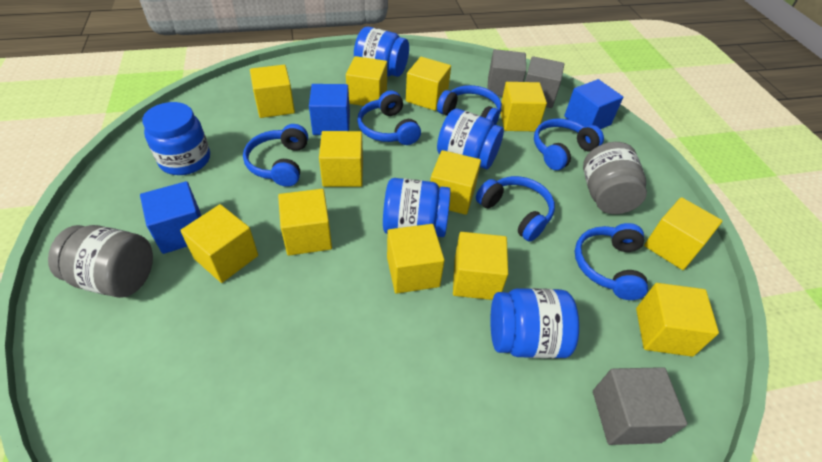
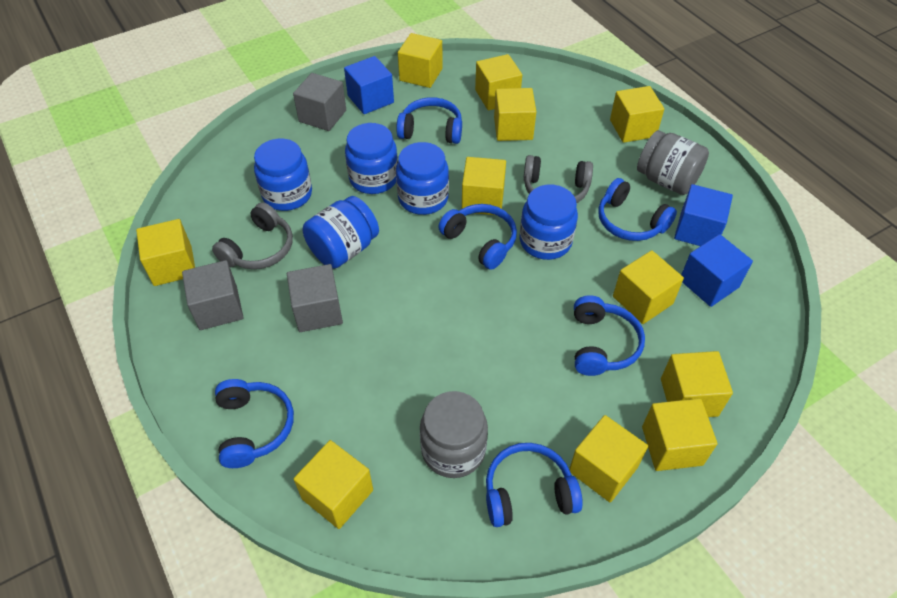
grey headphones: 0 -> 2
yellow cube: 12 -> 11

